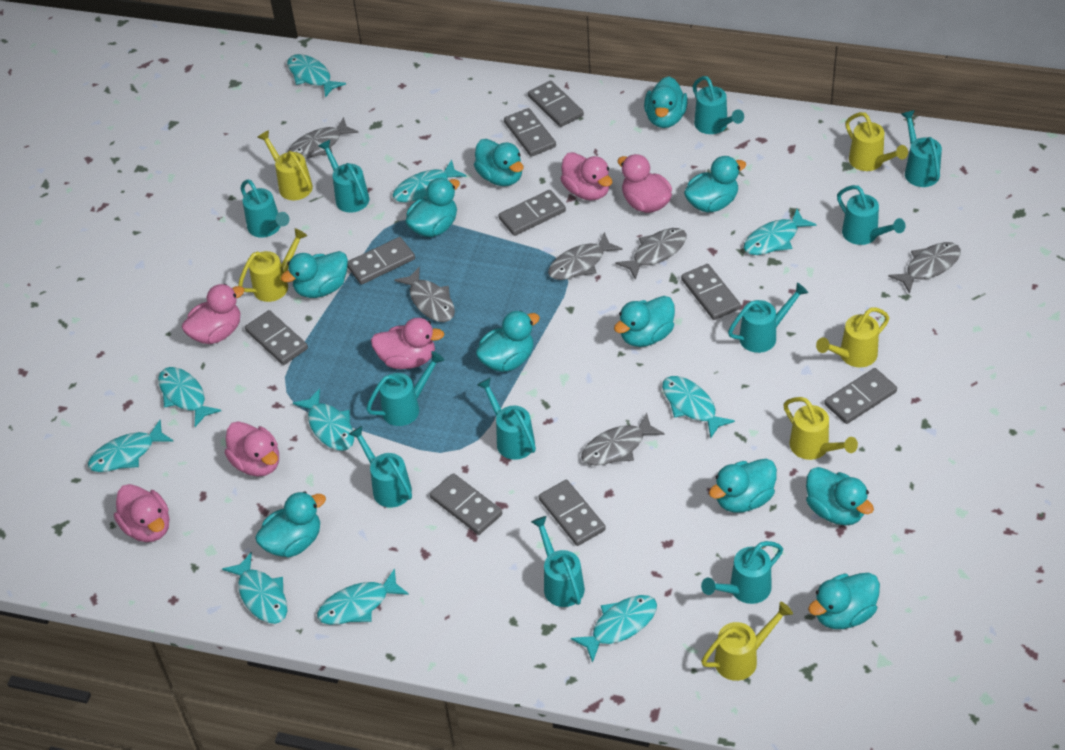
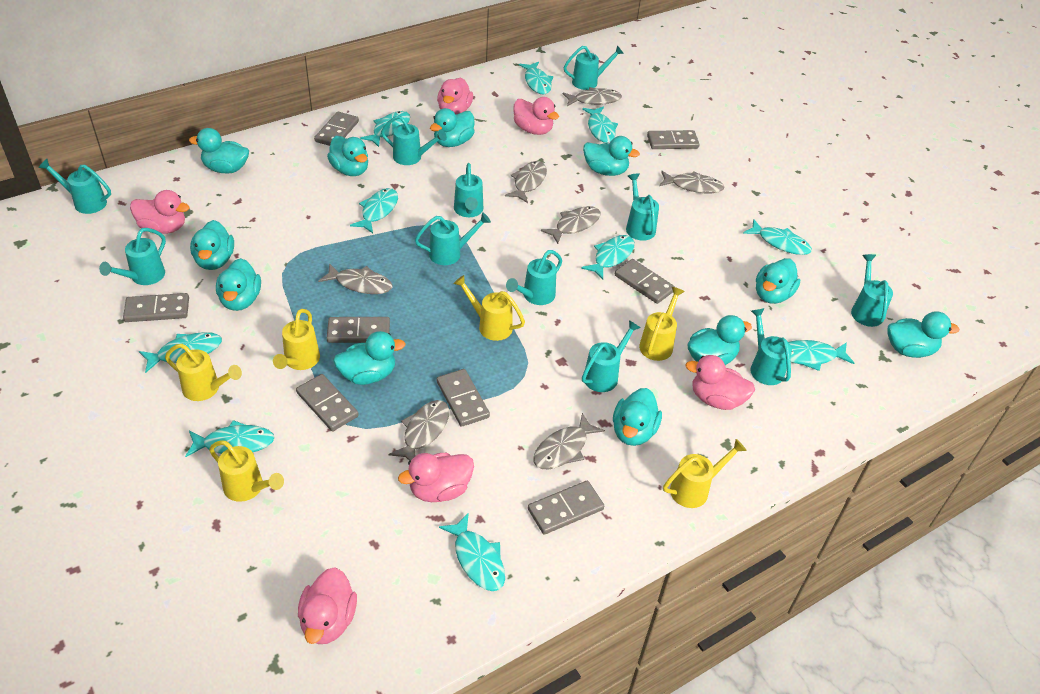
grey domino: 9 -> 8
grey fish: 6 -> 7

